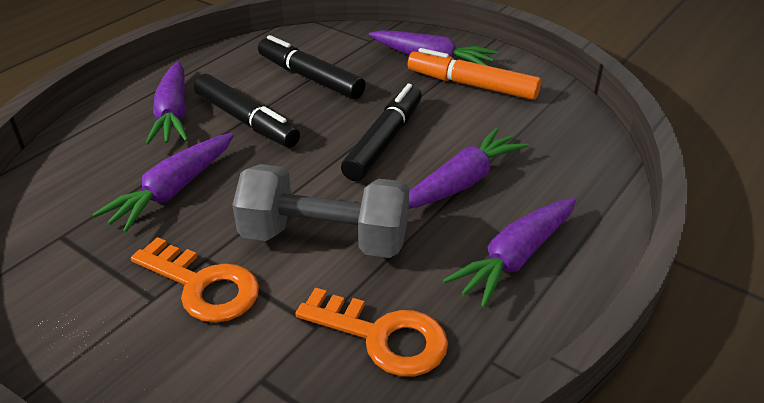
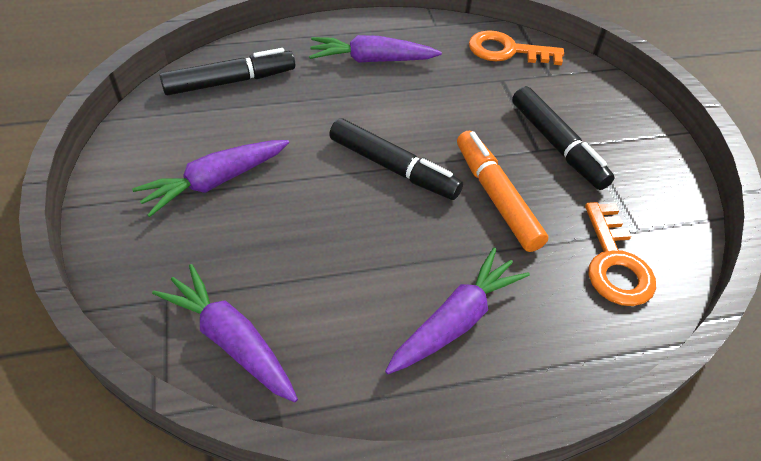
grey dumbbell: 1 -> 0
purple carrot: 5 -> 4

